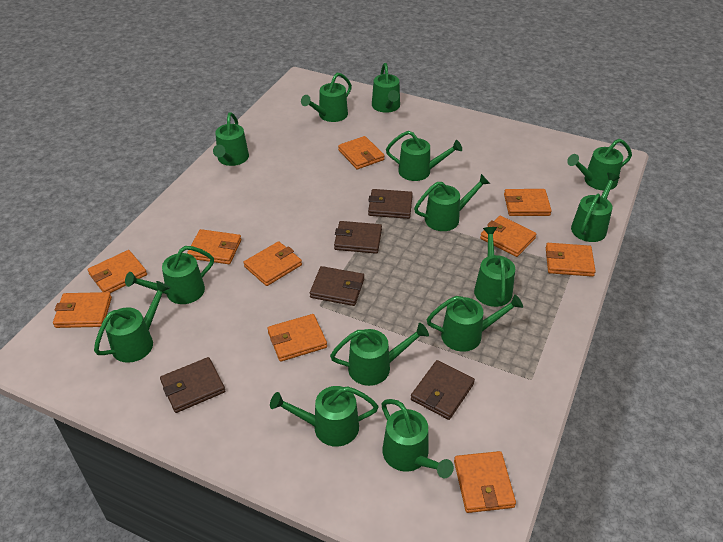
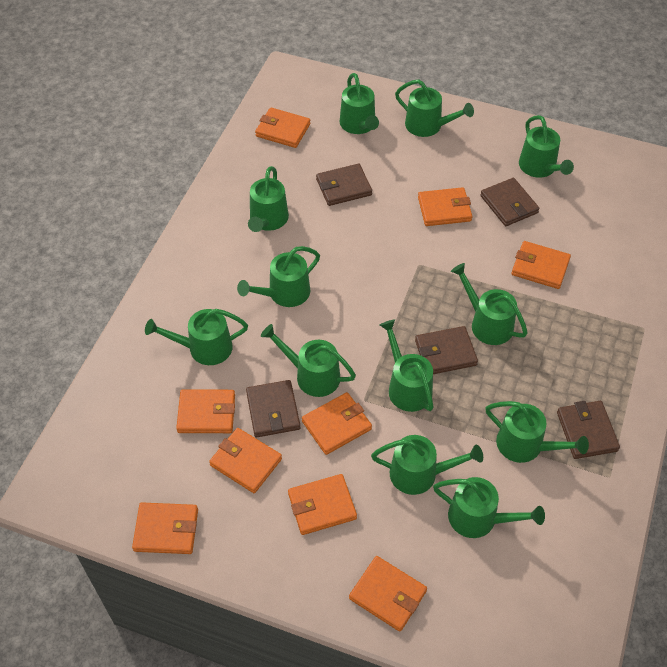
green watering can: 14 -> 12
orange wallet: 10 -> 9

